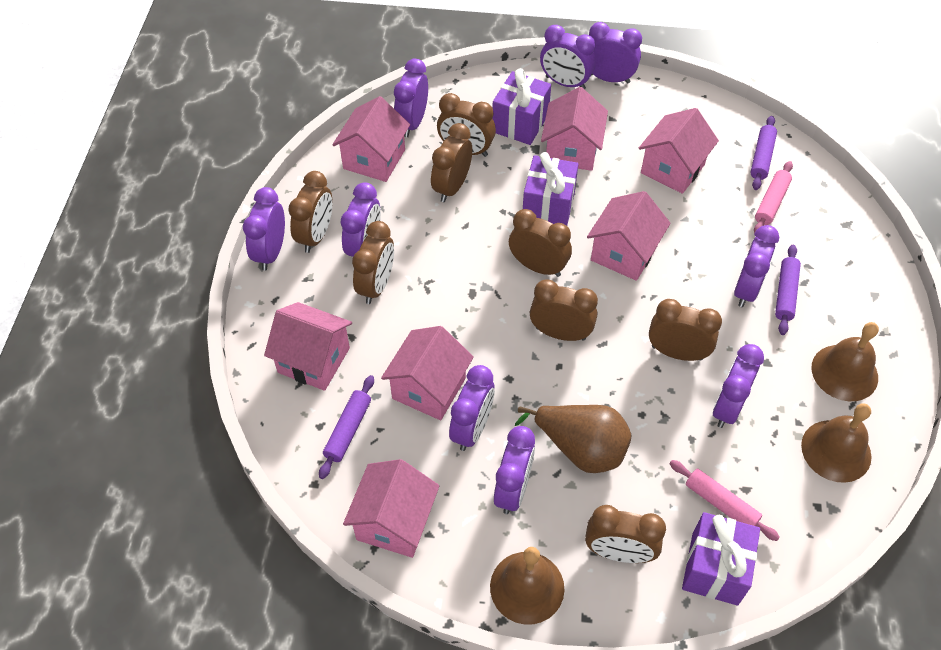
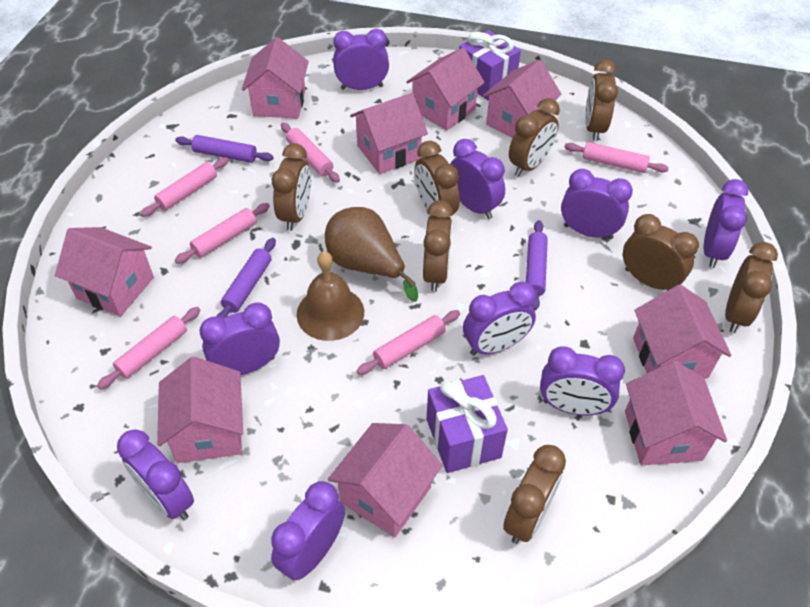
brown bell: 3 -> 1
pink house: 7 -> 9
pink rolling pin: 2 -> 6
purple gift: 3 -> 2

